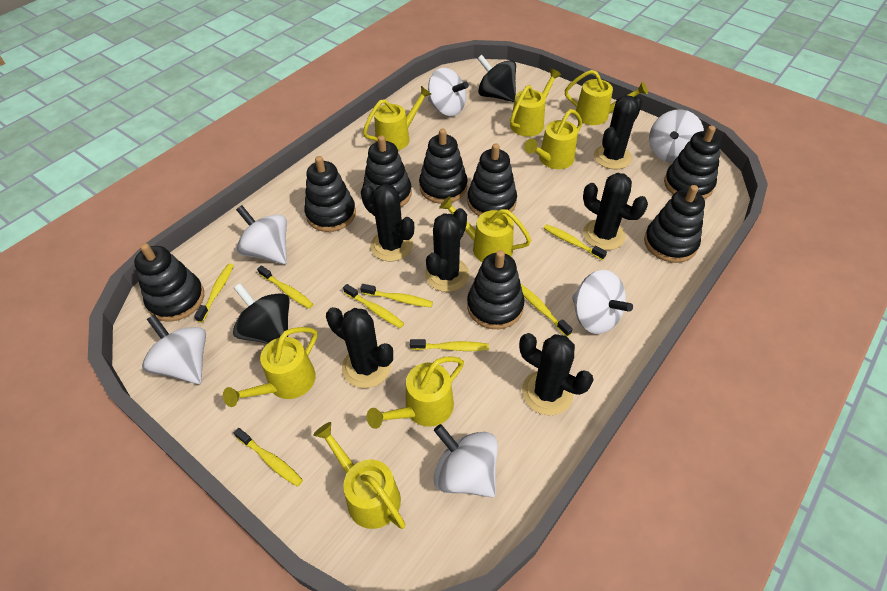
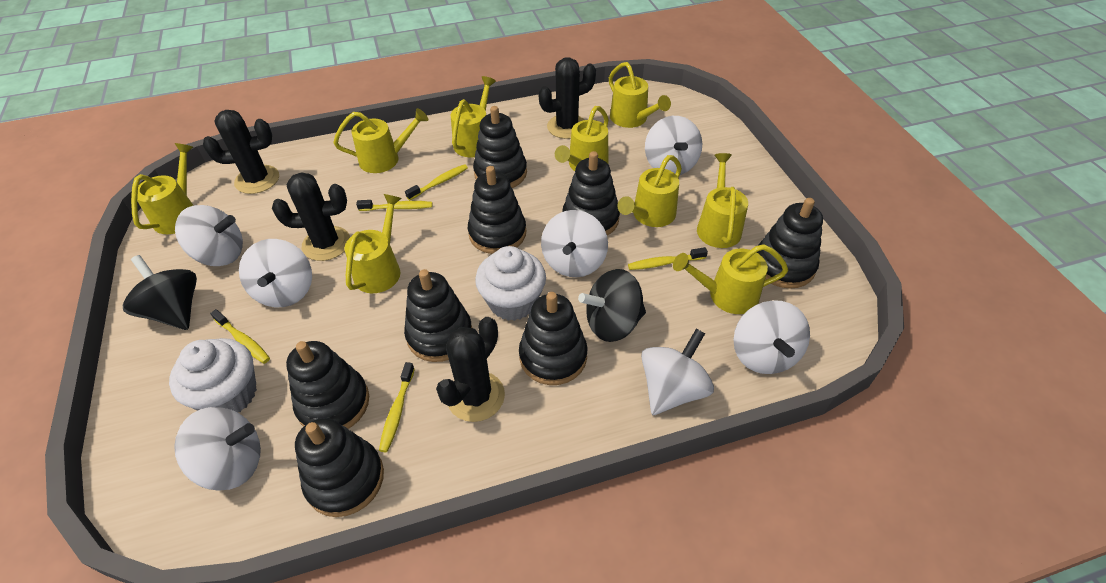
black cactus: 6 -> 4
white cupcake: 0 -> 2
white spinning top: 6 -> 7
yellow toothbrush: 8 -> 5
yellow watering can: 8 -> 9

